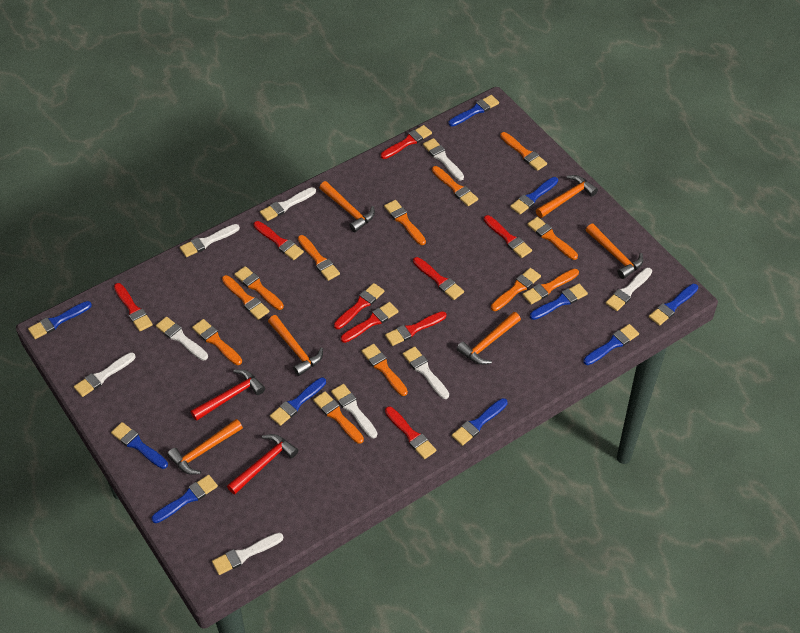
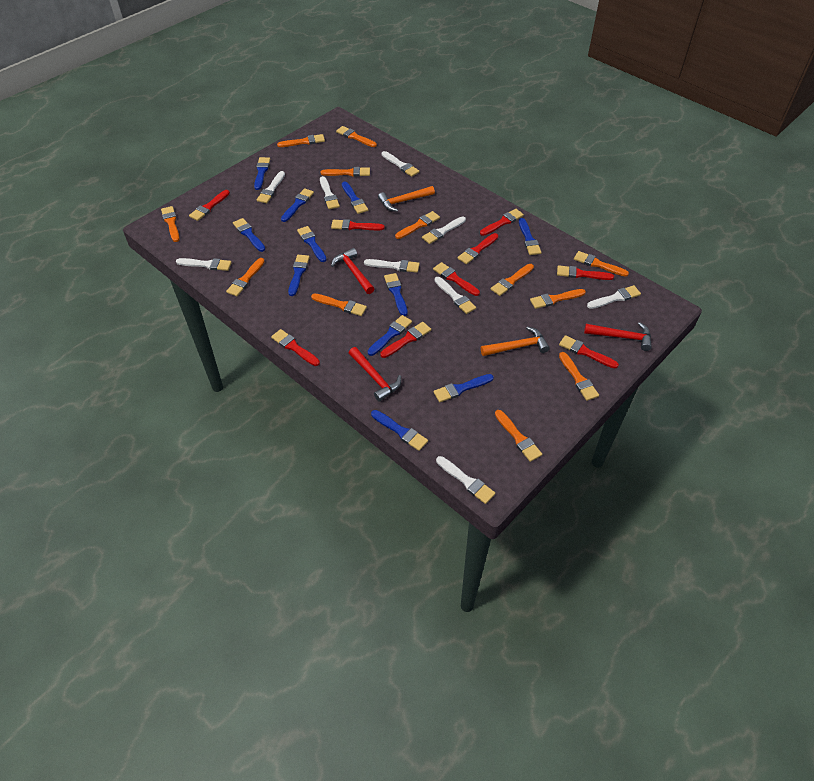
blue brush: 10 -> 11
orange hammer: 6 -> 2
red hammer: 2 -> 3

